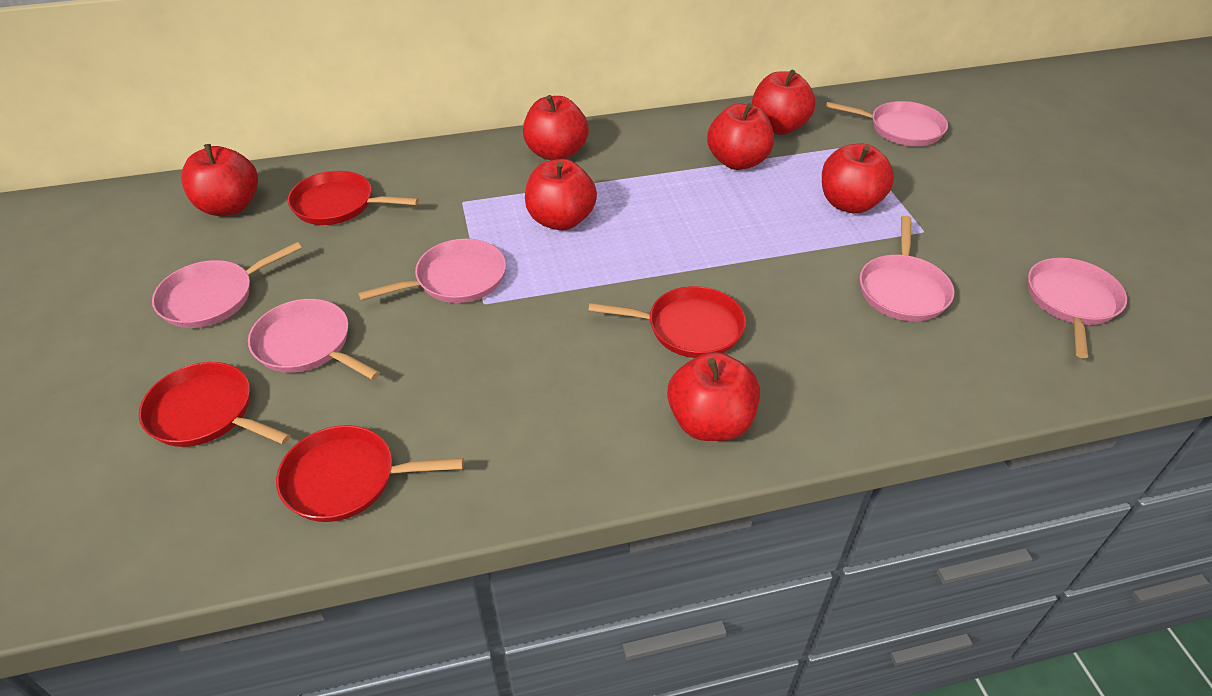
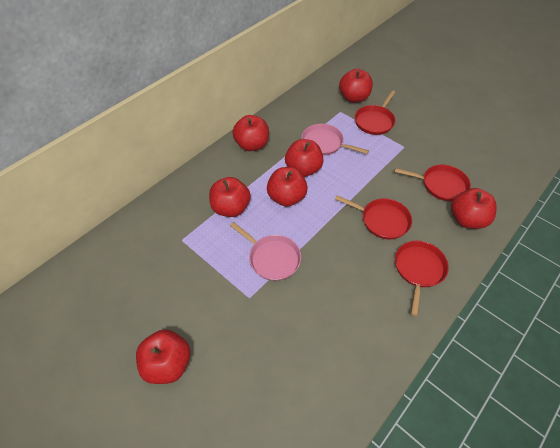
pink pan: 6 -> 2

